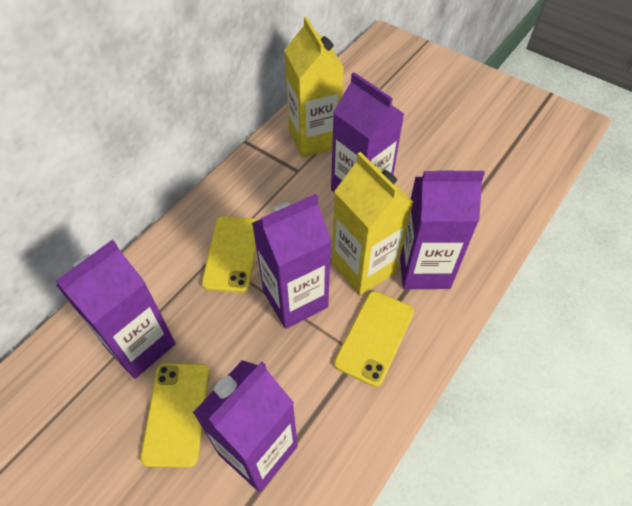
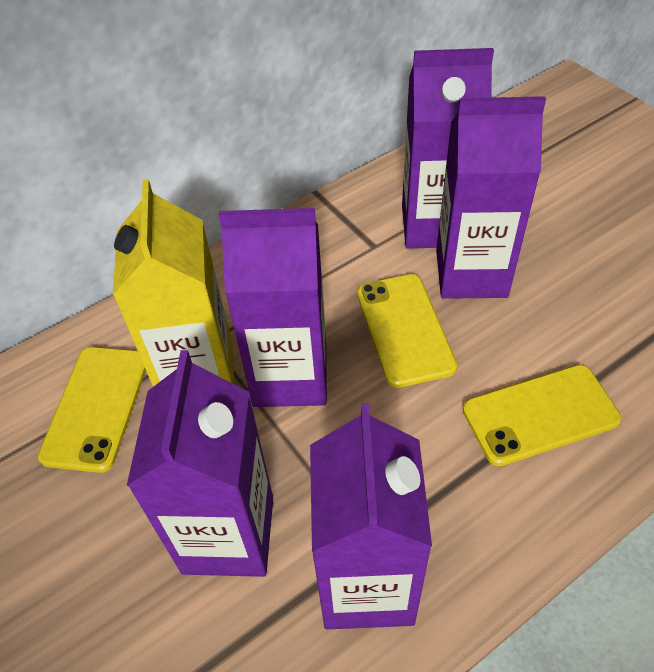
yellow carton: 2 -> 1

